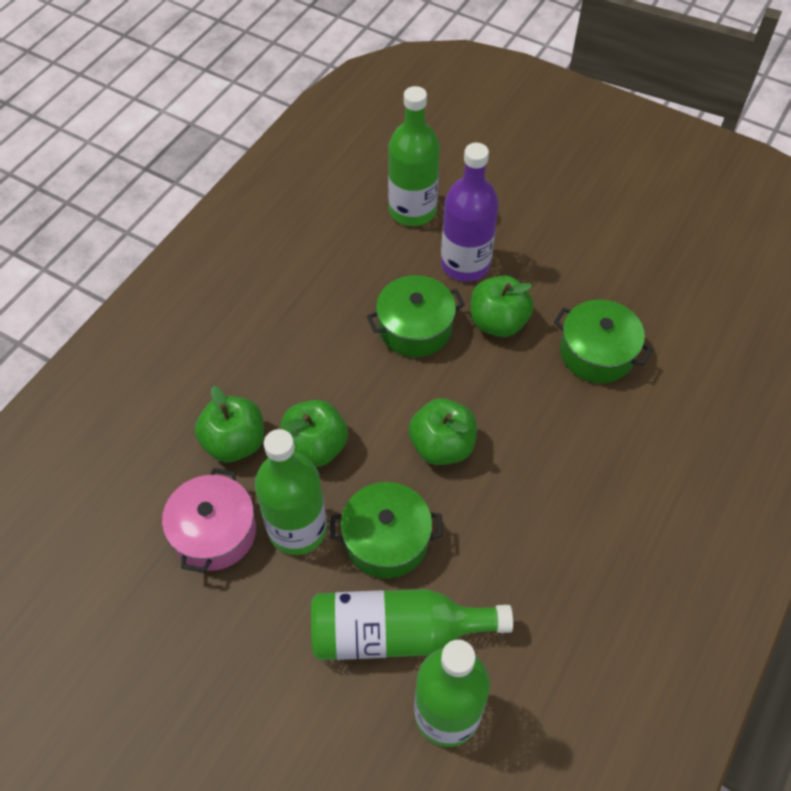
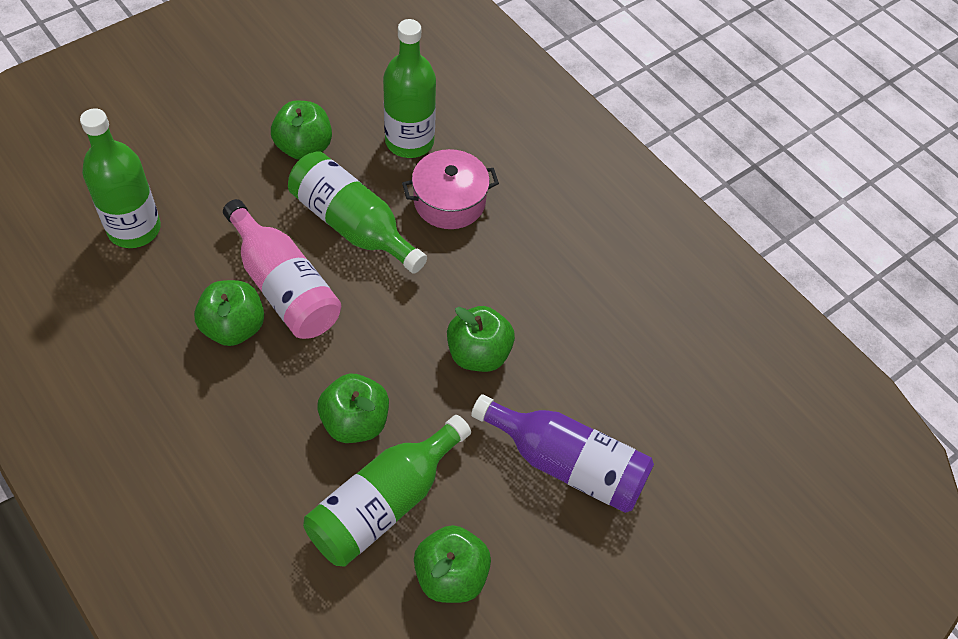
green apple: 4 -> 5
green pot: 3 -> 0
pink bottle: 0 -> 1

